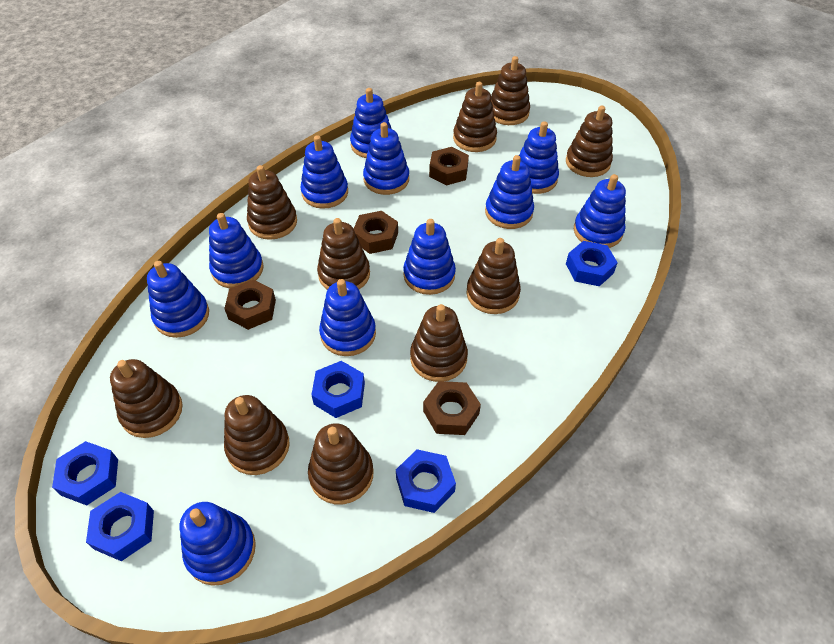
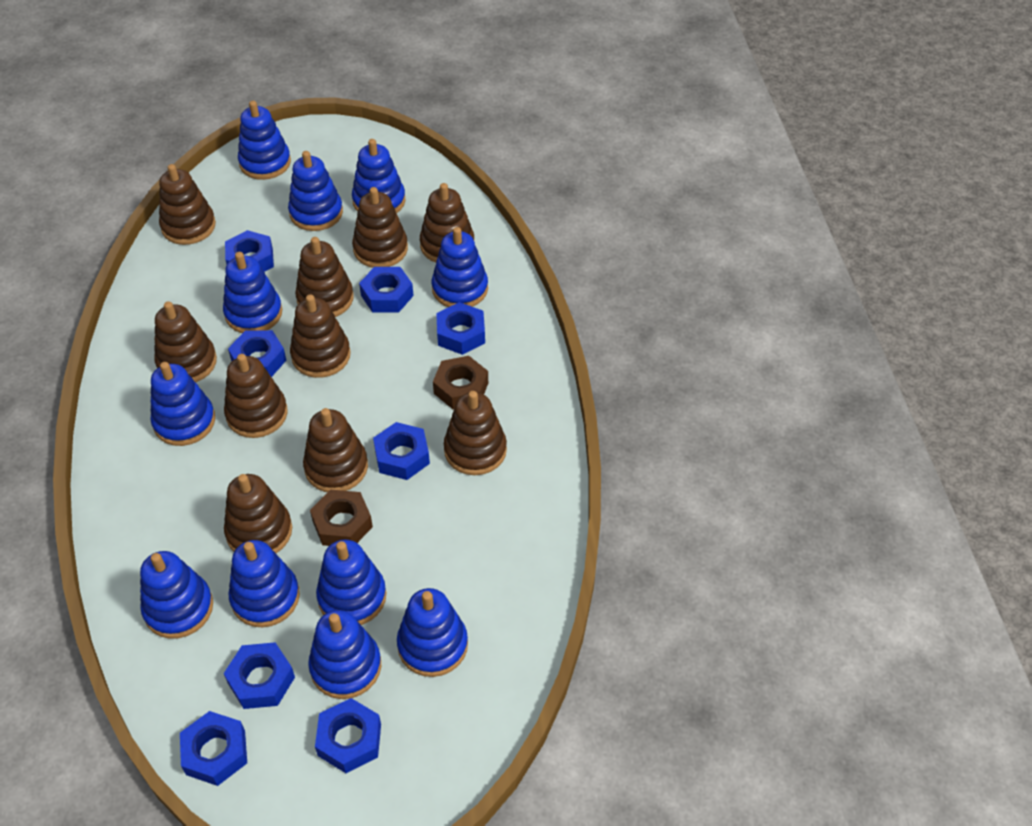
blue nut: 5 -> 8
brown nut: 4 -> 2

